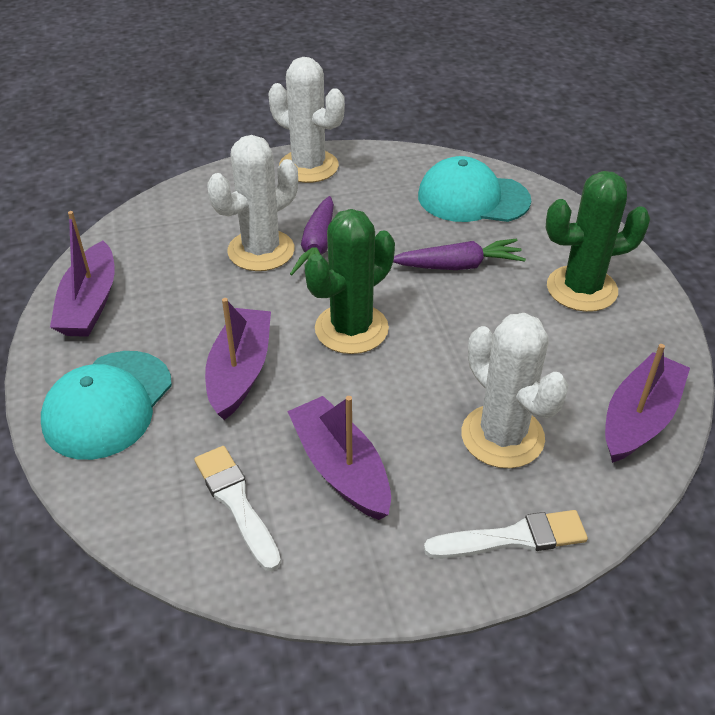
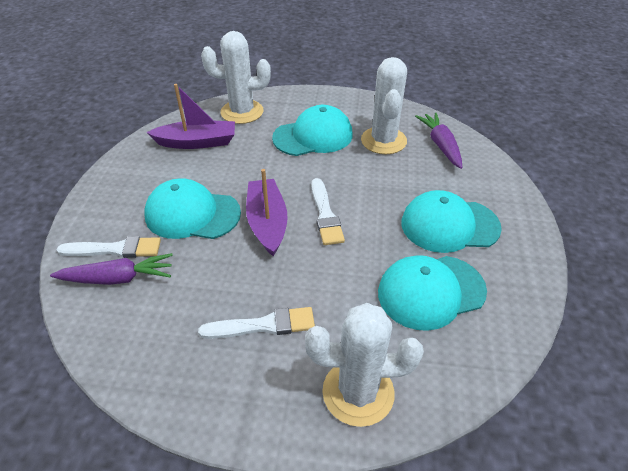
green cactus: 2 -> 0
purple boat: 4 -> 2
turquoise cap: 2 -> 4
white brush: 2 -> 3

